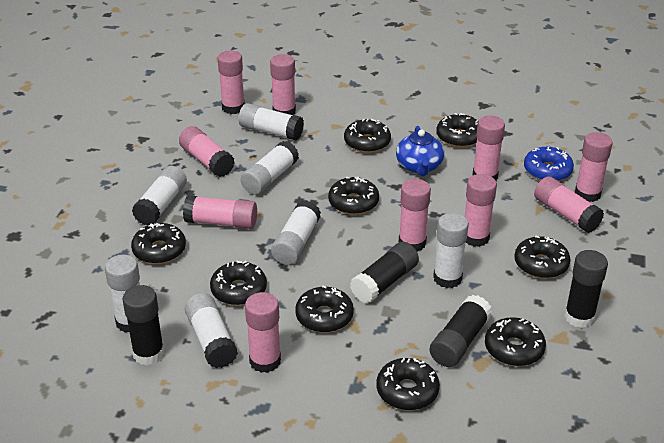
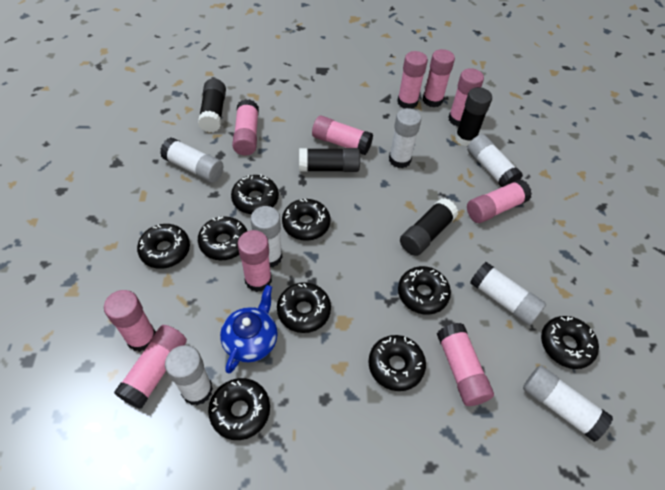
blue donut: 1 -> 0

